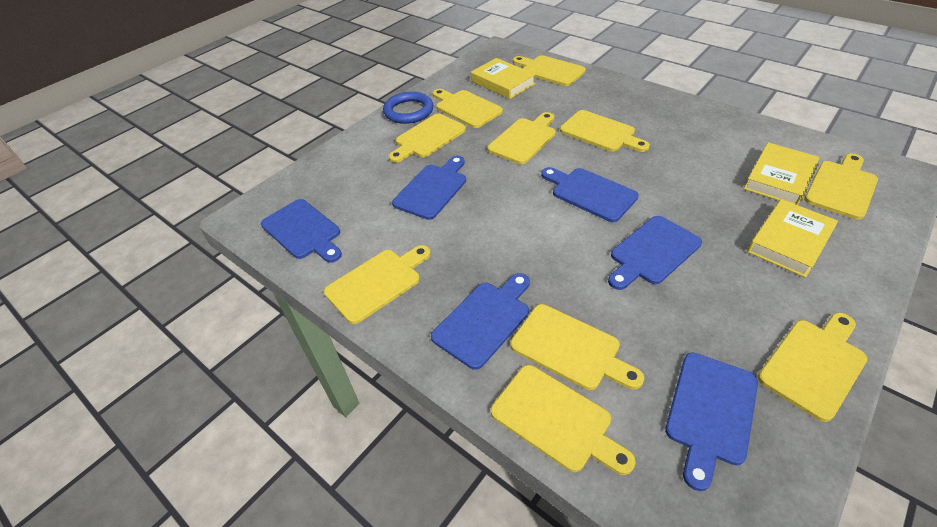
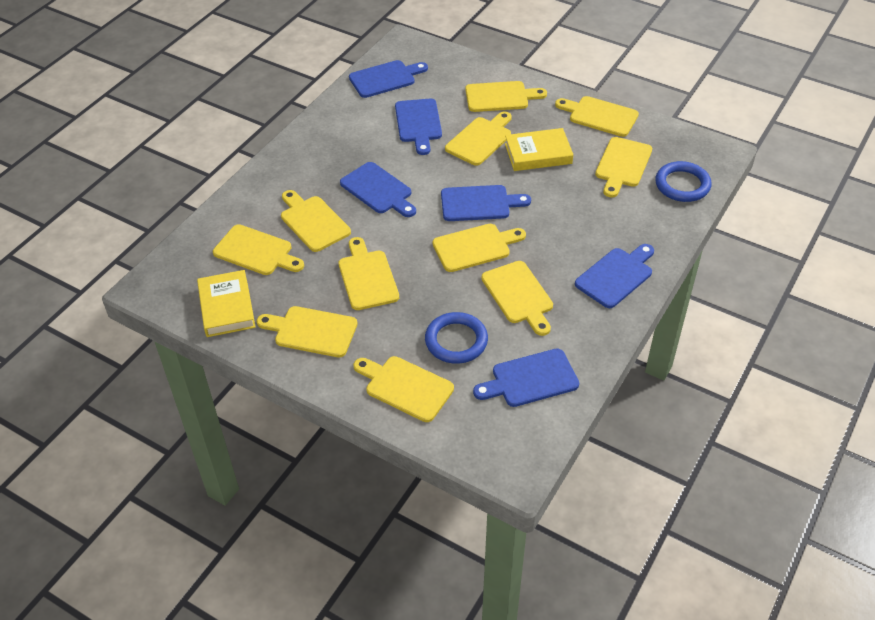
blue ring: 1 -> 2
yellow book: 3 -> 2
yellow cutting board: 10 -> 11

